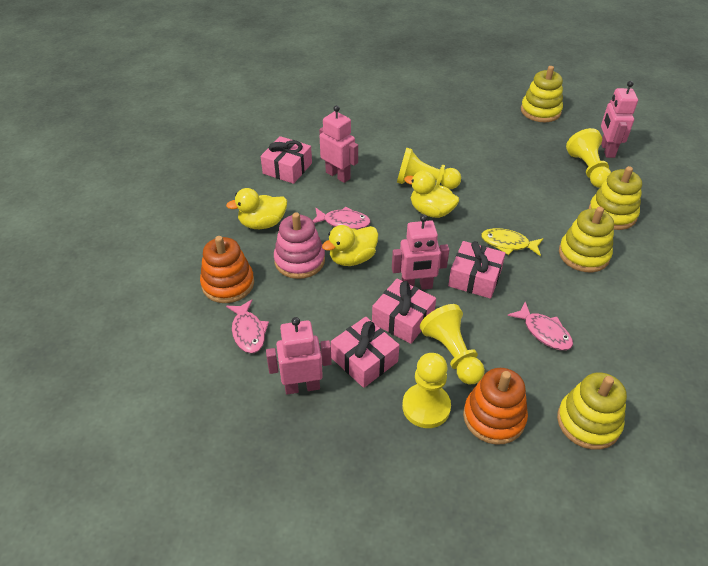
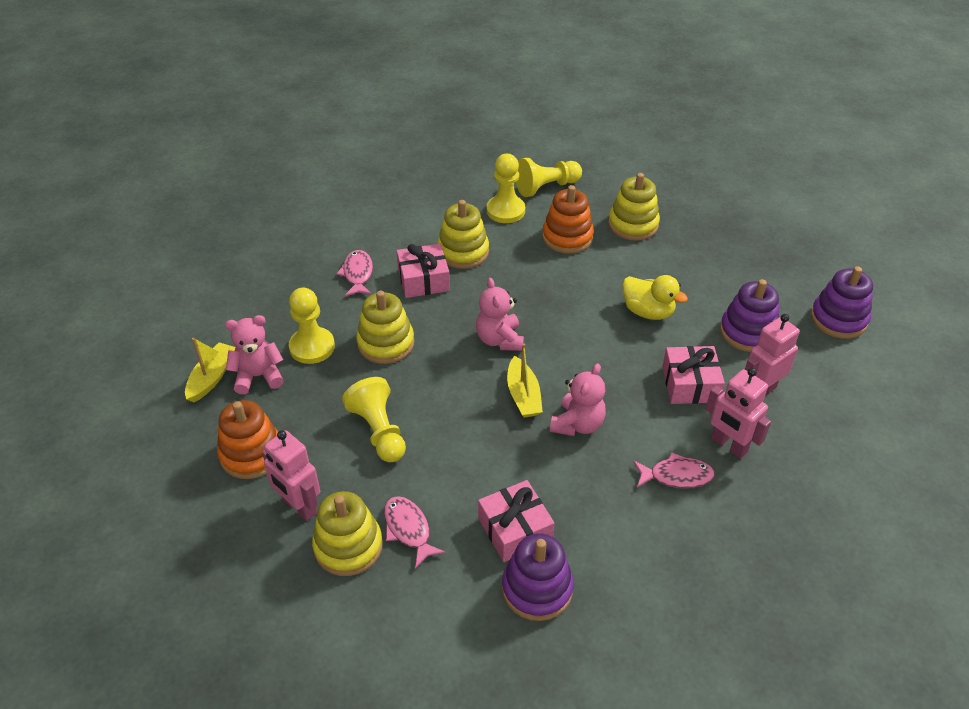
pink gift: 4 -> 3
pink robot: 4 -> 3
pink stacking toy: 1 -> 0
pink teddy bear: 0 -> 3
purple stacking toy: 0 -> 3
yellow boat: 0 -> 2
yellow duck: 3 -> 1
yellow fish: 1 -> 0

